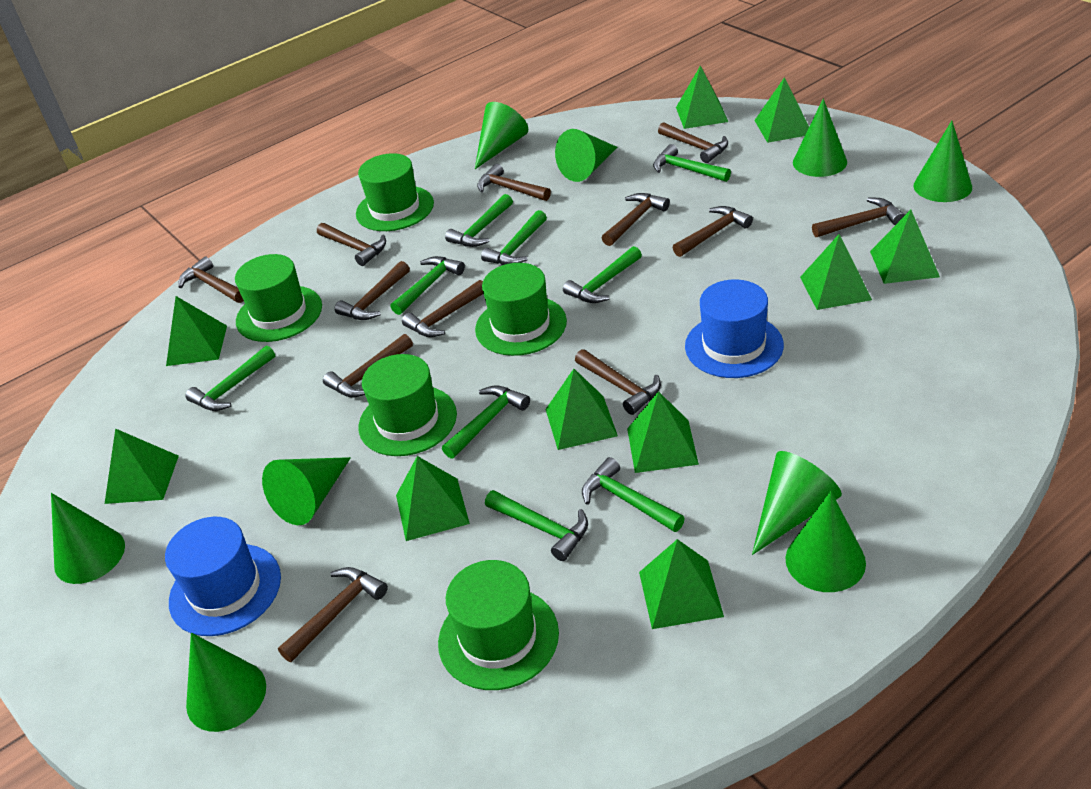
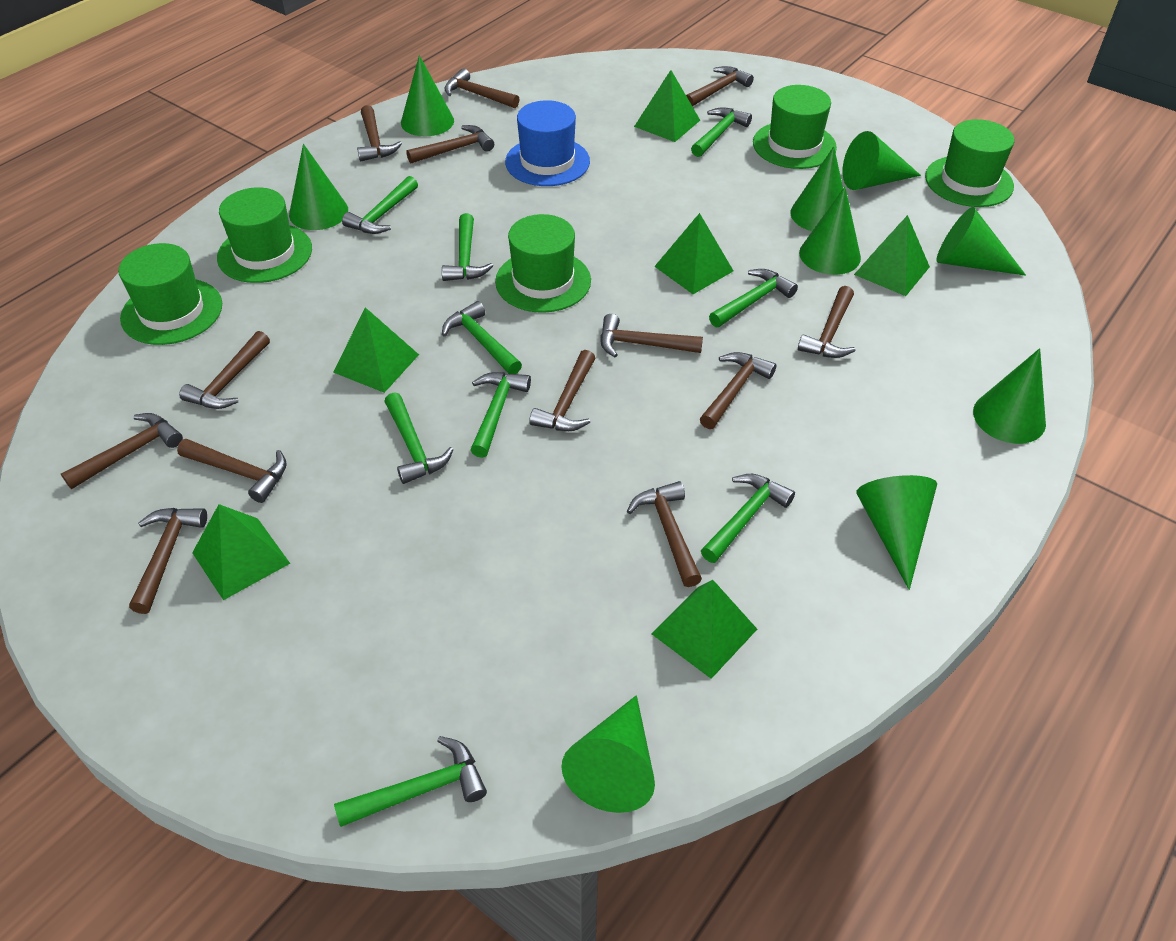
blue hat: 2 -> 1
brown hammer: 12 -> 13
green pyramid: 10 -> 6

